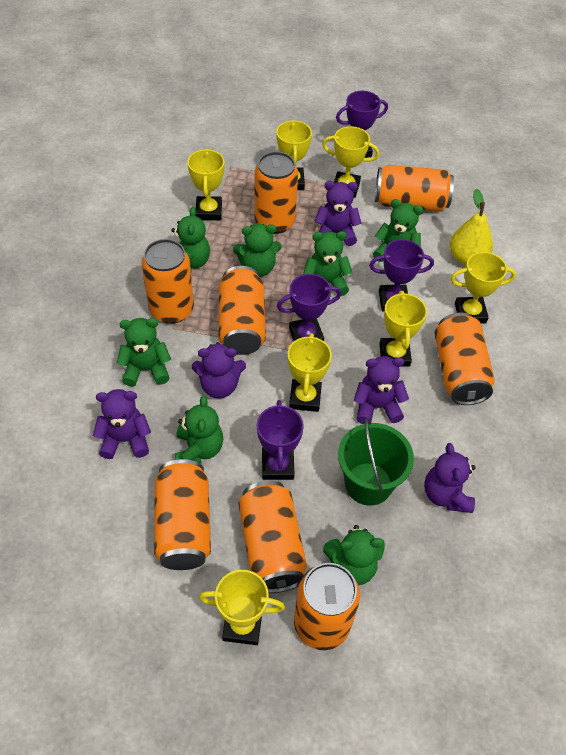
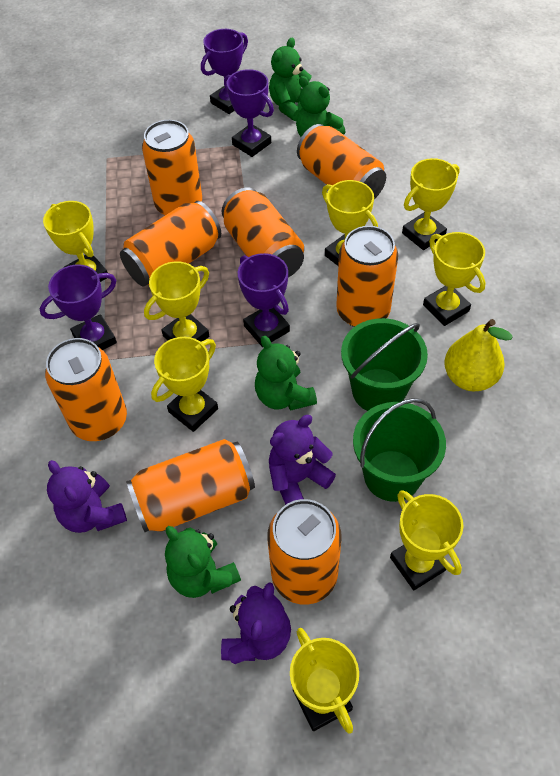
green bucket: 1 -> 2
green teddy bear: 7 -> 4
purple teddy bear: 5 -> 3
yellow trophy: 7 -> 8

